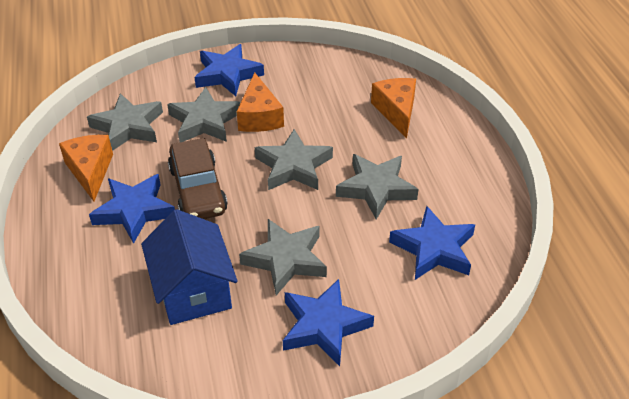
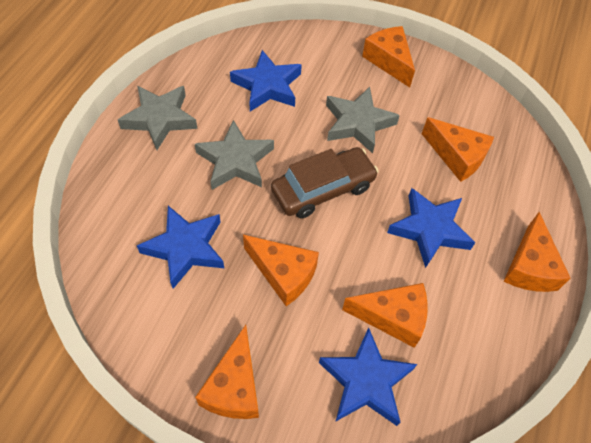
blue house: 1 -> 0
grey star: 5 -> 3
orange cheese: 3 -> 6

